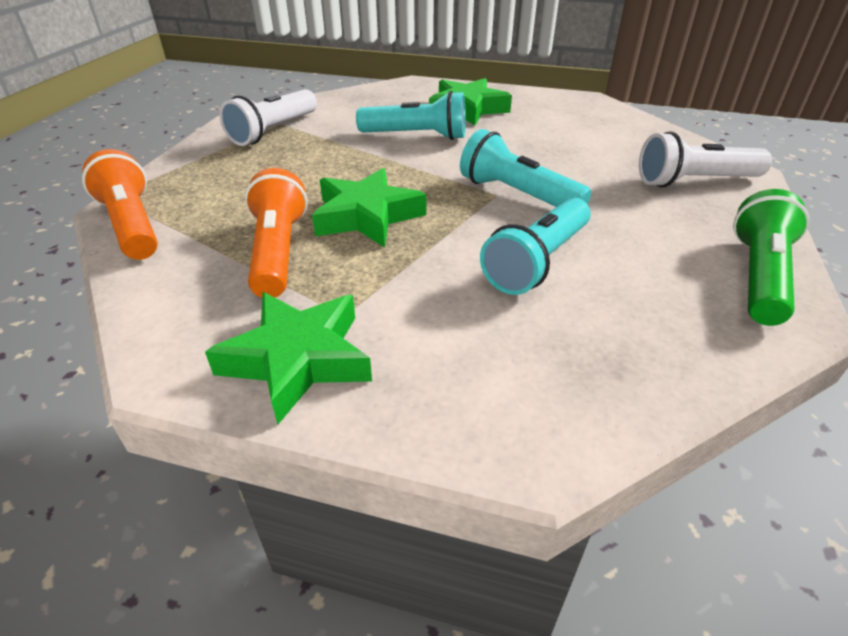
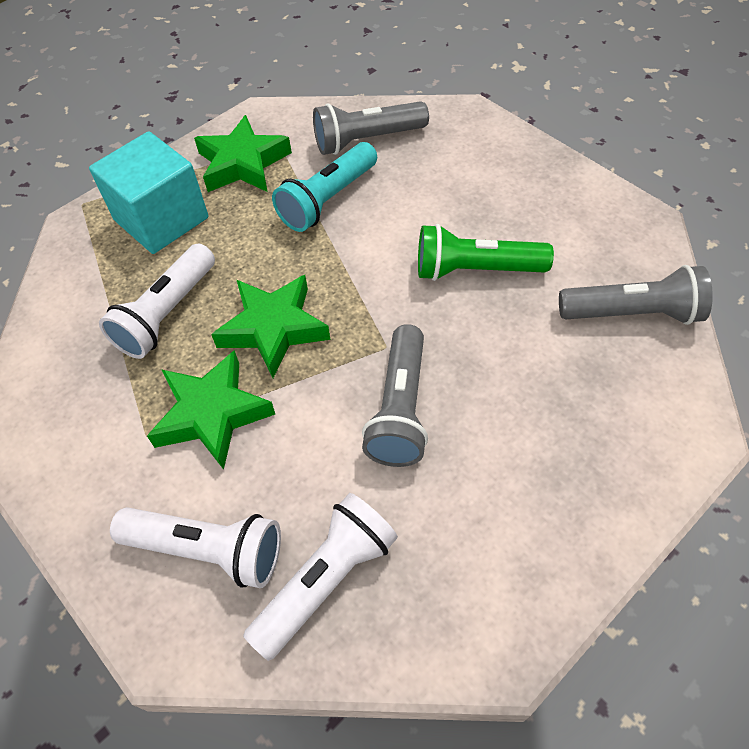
grey flashlight: 0 -> 3
orange flashlight: 2 -> 0
turquoise cube: 0 -> 1
turquoise flashlight: 3 -> 1
white flashlight: 2 -> 3

